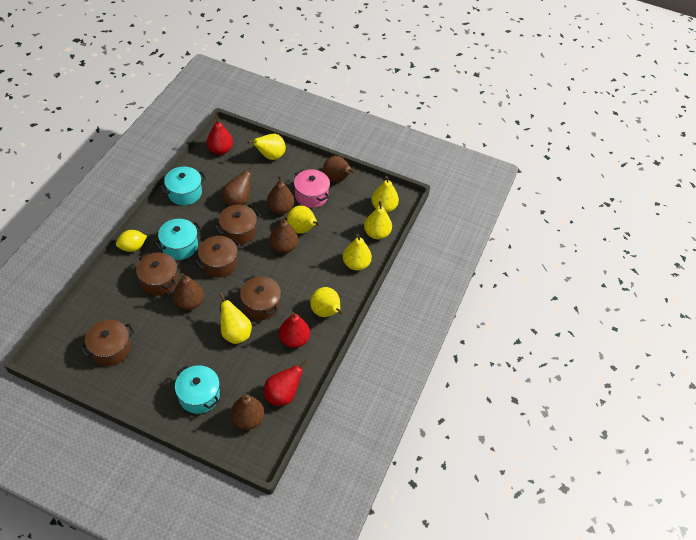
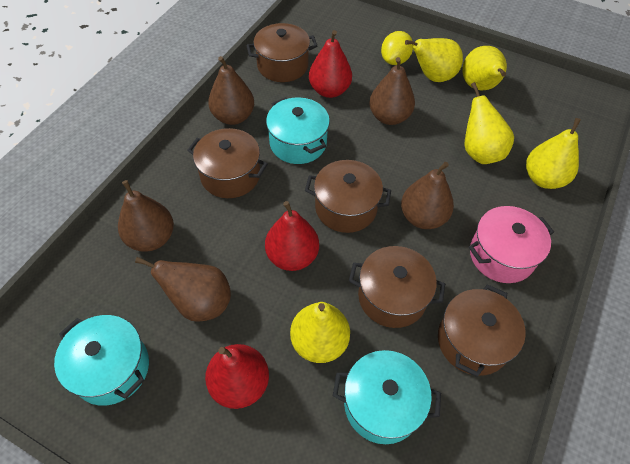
brown pear: 6 -> 5
yellow pear: 7 -> 5

